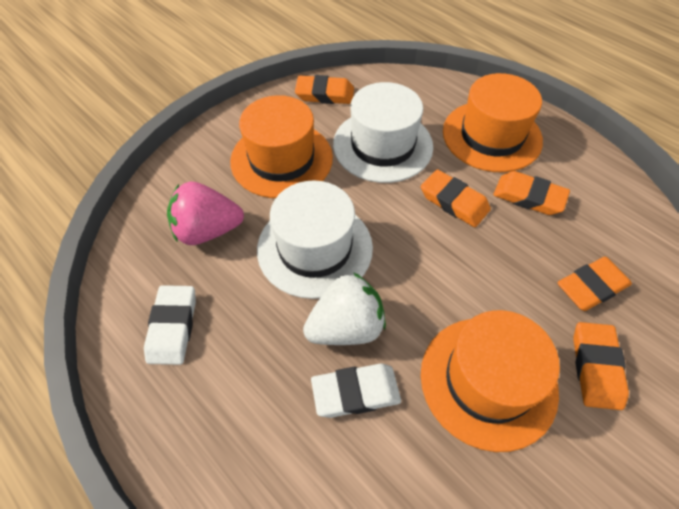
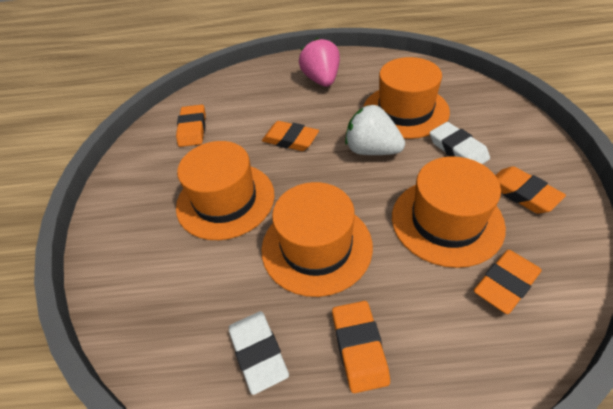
orange hat: 3 -> 4
white hat: 2 -> 0

